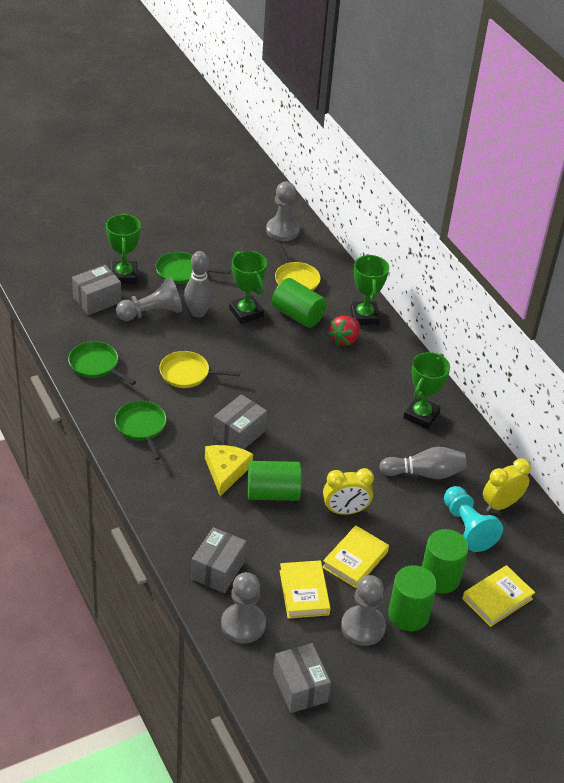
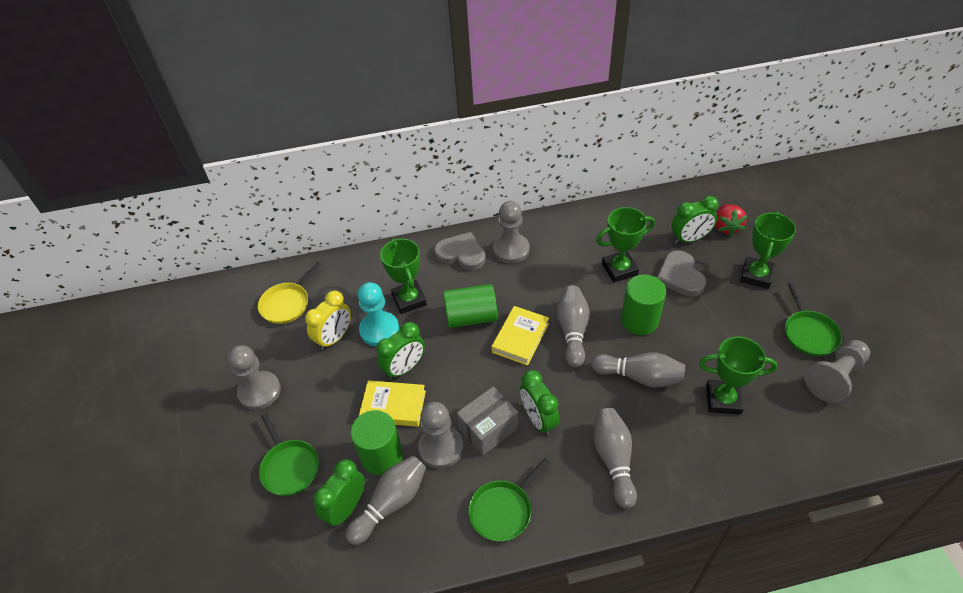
green clock: 0 -> 4
green cylinder: 4 -> 3
grey bowling pin: 2 -> 4
grey box: 4 -> 1
grey heart: 0 -> 2
yellow book: 3 -> 2
yellow cheese: 1 -> 0
yellow clock: 2 -> 1
yellow pan: 2 -> 1

